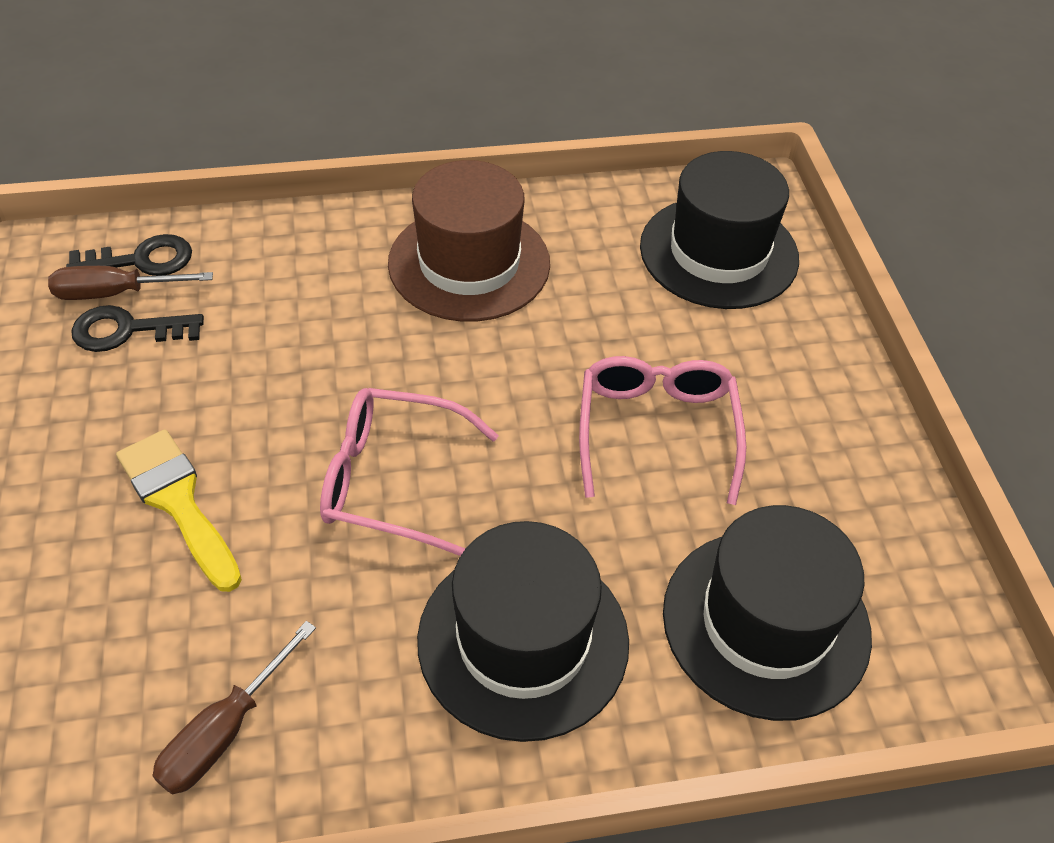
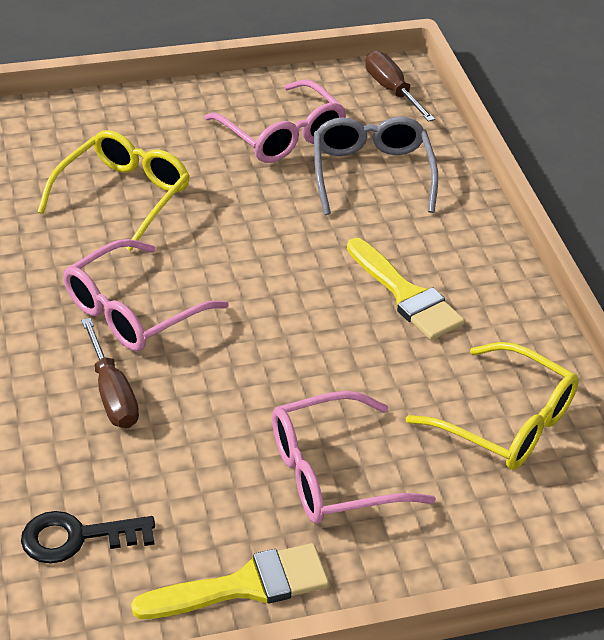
black hat: 3 -> 0
black key: 2 -> 1
brown hat: 1 -> 0
grey glasses: 0 -> 1
pink glasses: 2 -> 3
yellow brush: 1 -> 2
yellow glasses: 0 -> 2

